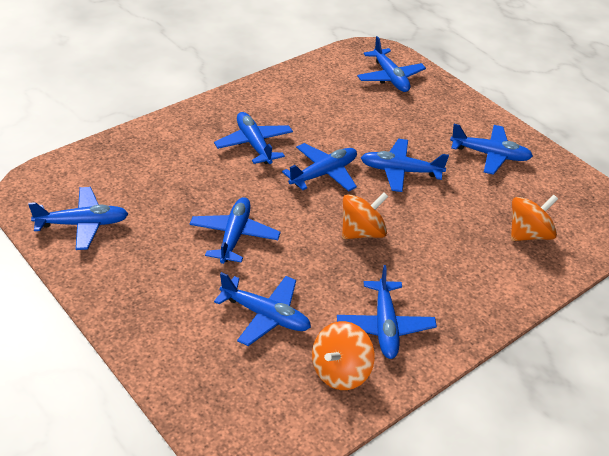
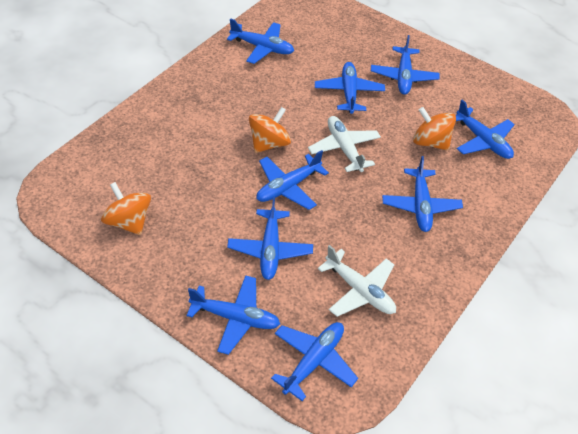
white plane: 0 -> 2

